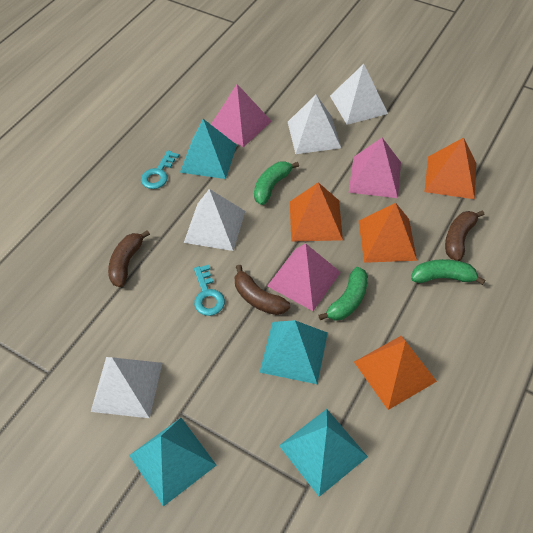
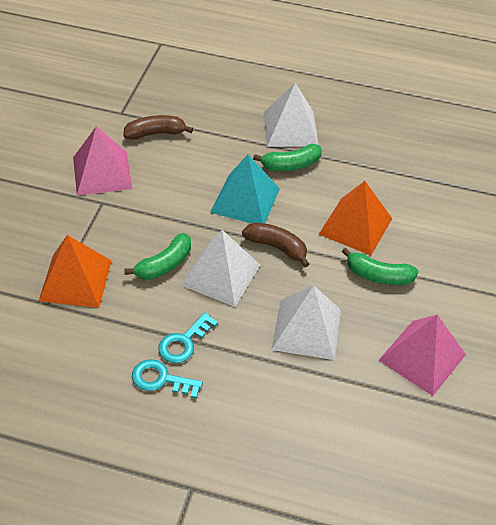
brown banana: 3 -> 2
orange pyramid: 4 -> 2
pink pyramid: 3 -> 2
turquoise pyramid: 4 -> 1
white pyramid: 4 -> 3

